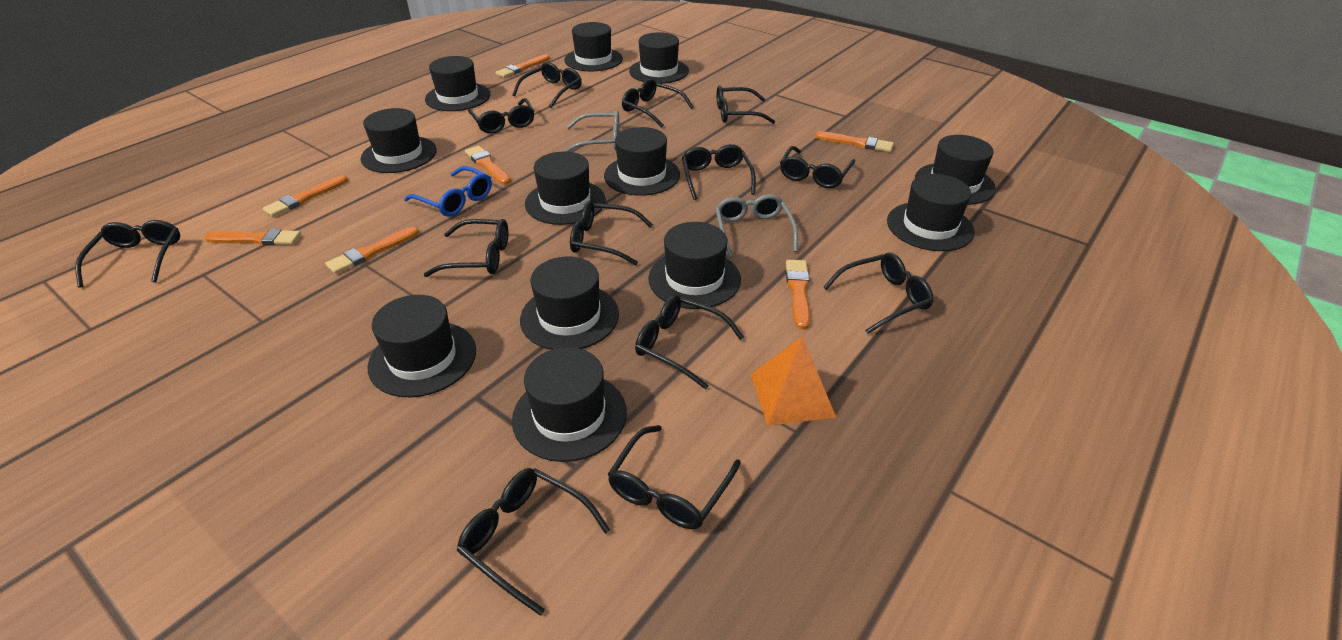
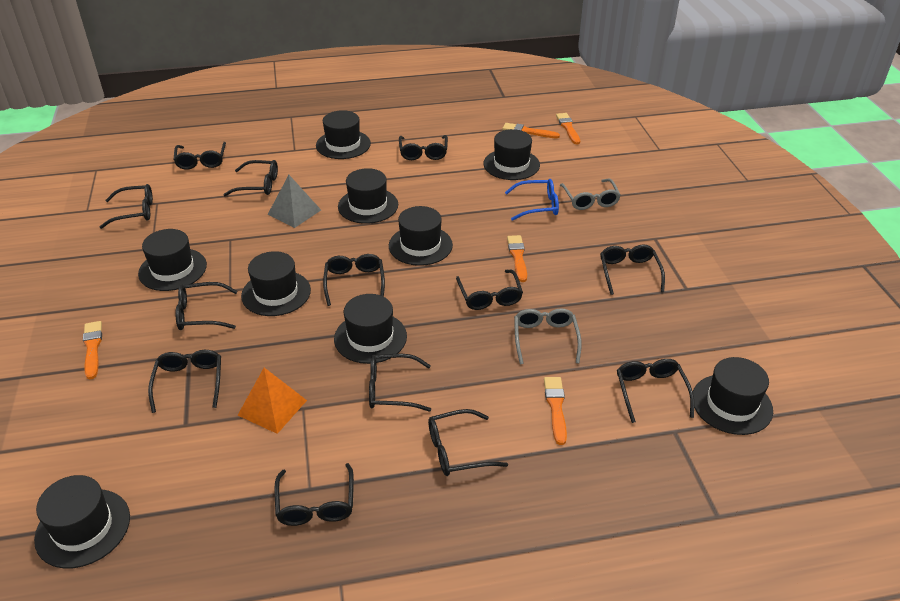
black hat: 12 -> 9
grey pyramid: 0 -> 1
orange brush: 7 -> 5

